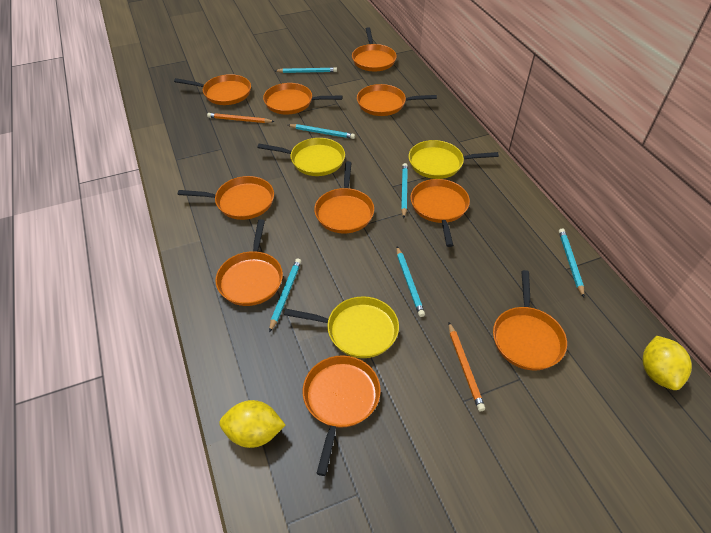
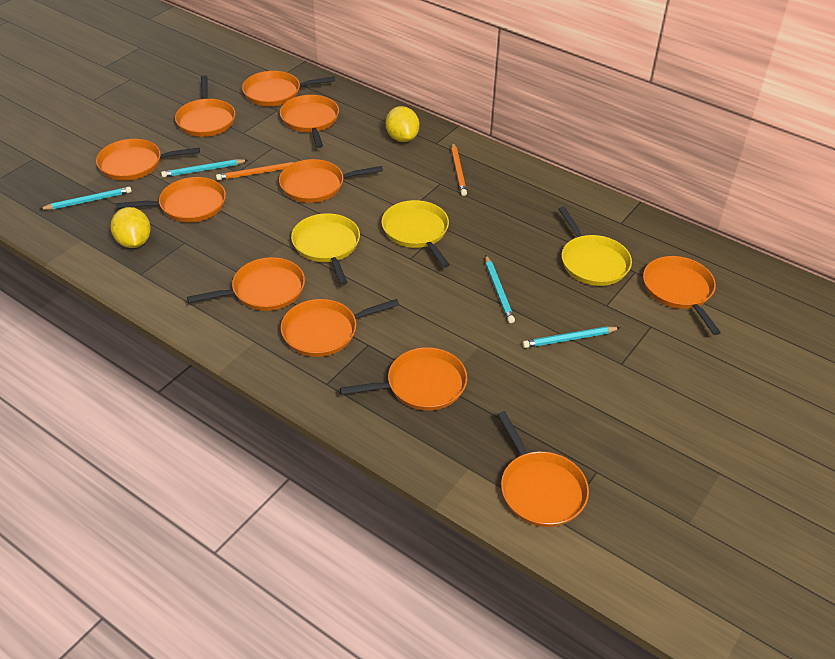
orange pan: 10 -> 11
turquoise pencil: 6 -> 4

